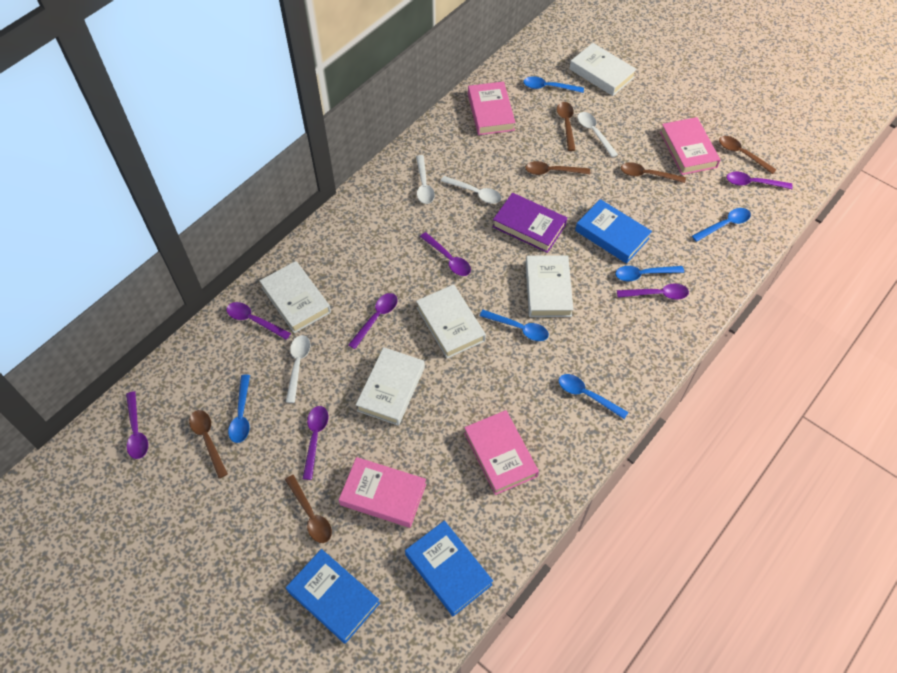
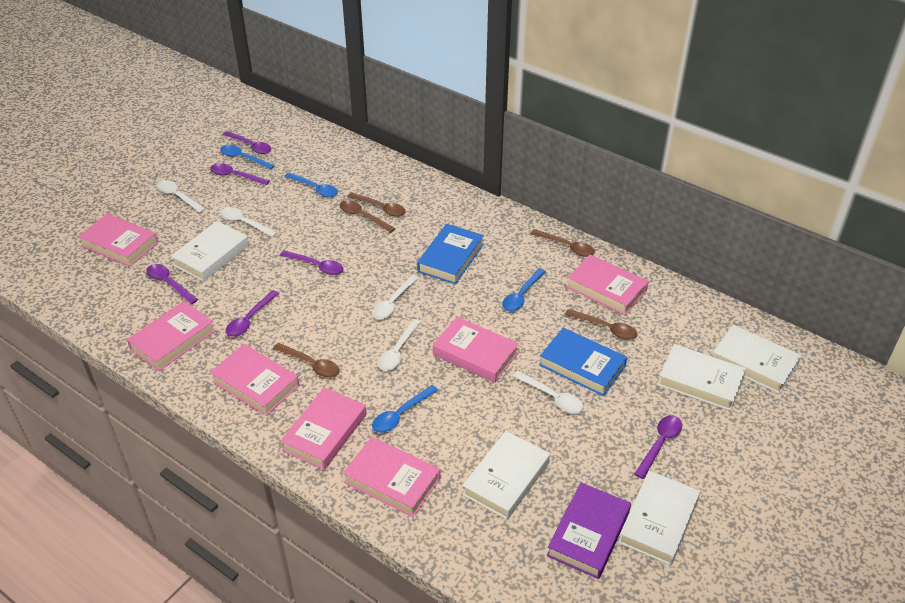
blue book: 3 -> 2
blue spoon: 6 -> 4
brown spoon: 6 -> 5
pink book: 4 -> 7
purple spoon: 7 -> 6
white spoon: 4 -> 5

